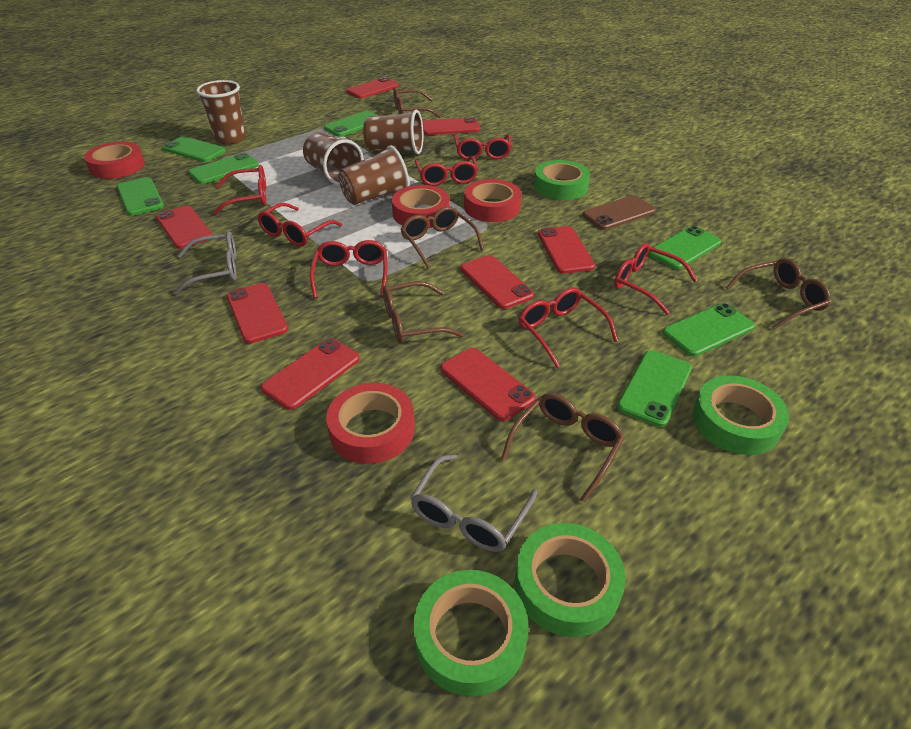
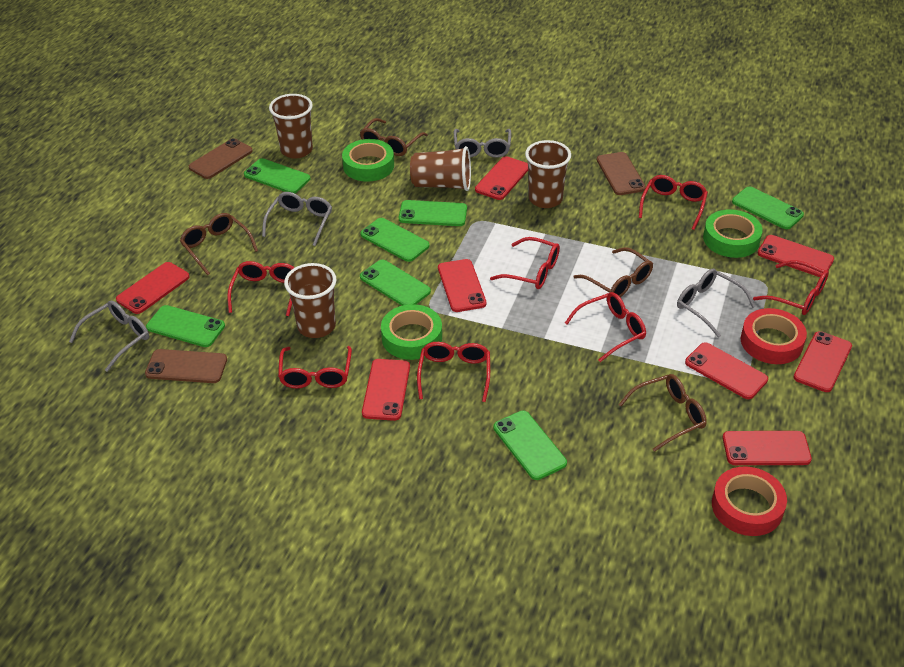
brown glasses: 5 -> 4
brown phone: 1 -> 3
green tape: 4 -> 3
grey glasses: 2 -> 4
red tape: 4 -> 2

